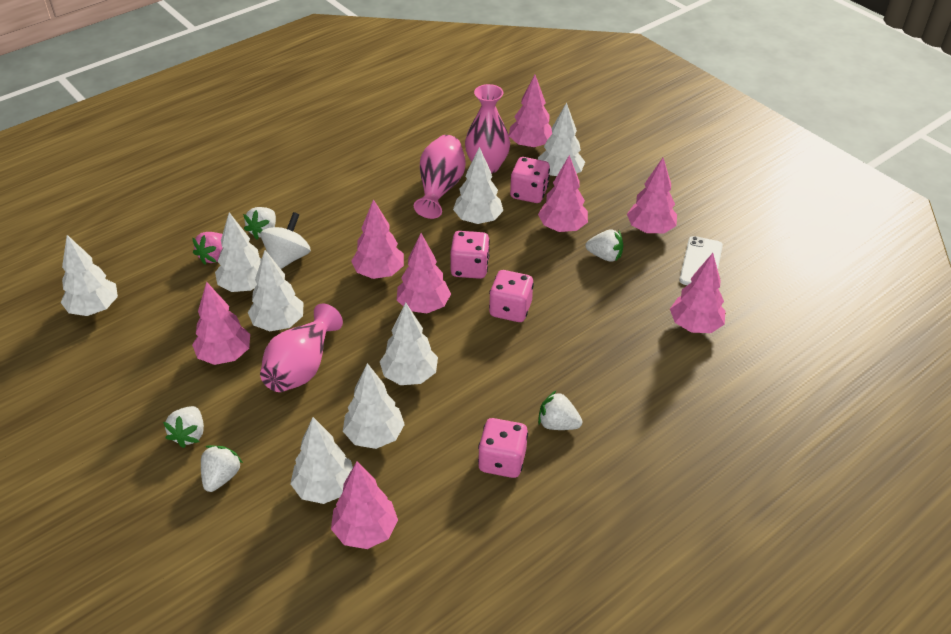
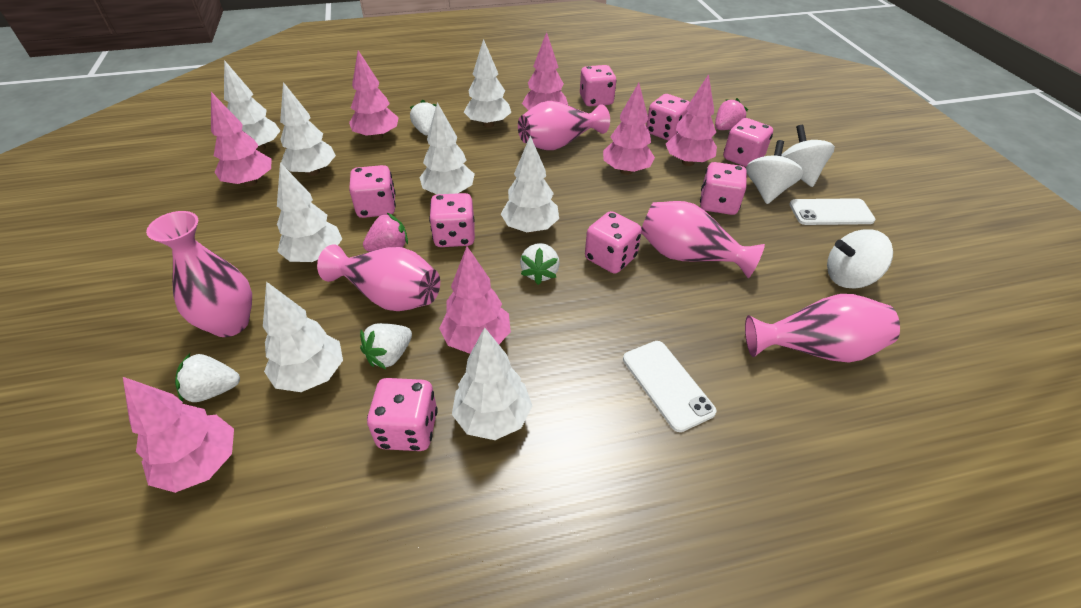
pink dice: 4 -> 8
pink strawberry: 1 -> 2
pink tree: 8 -> 7
pink vase: 3 -> 5
white phone: 1 -> 2
white spinning top: 1 -> 3
white strawberry: 5 -> 4

